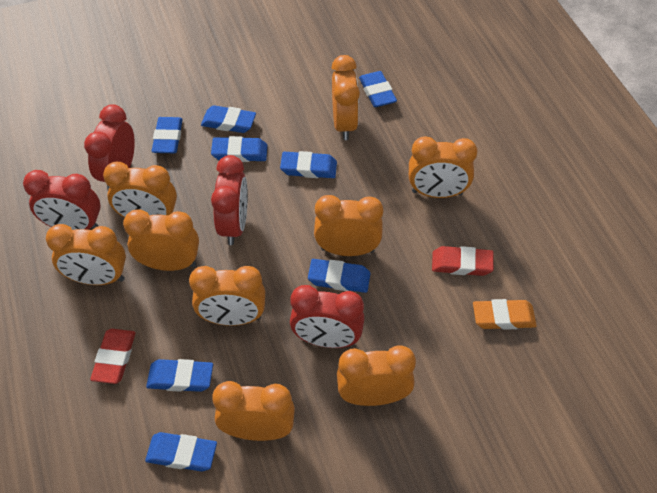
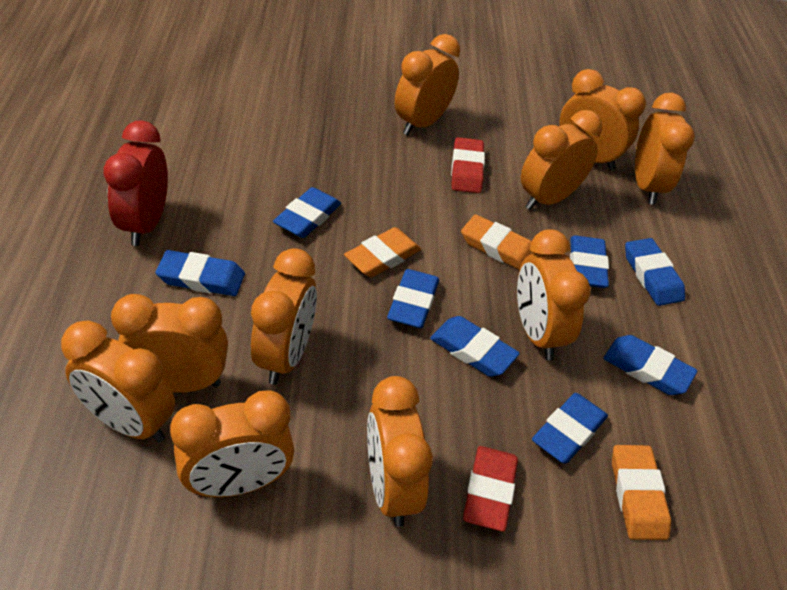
orange clock: 9 -> 10
orange eraser: 1 -> 3
red clock: 4 -> 1

